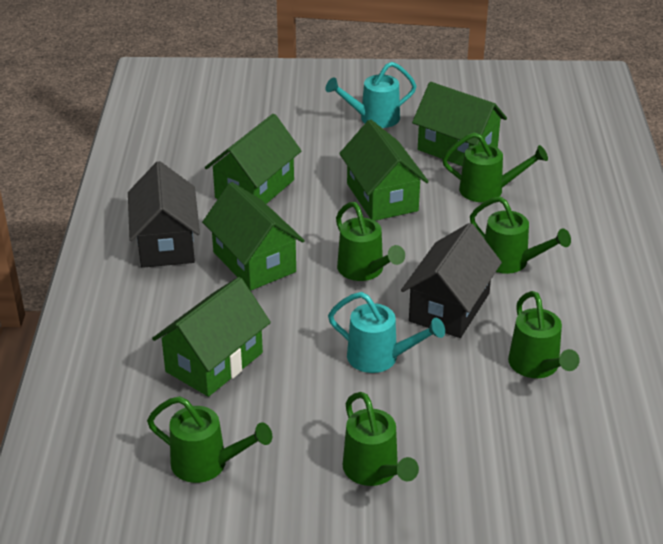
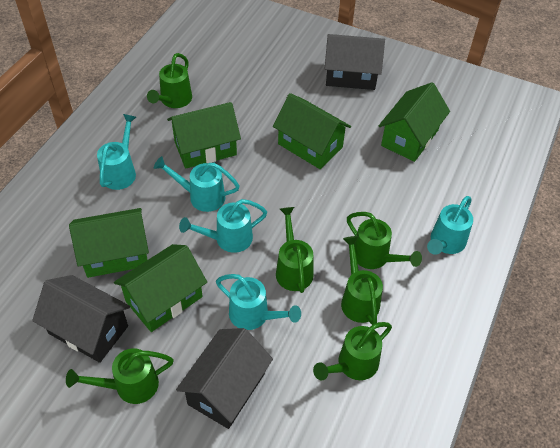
black house: 2 -> 3
turquoise watering can: 2 -> 5

